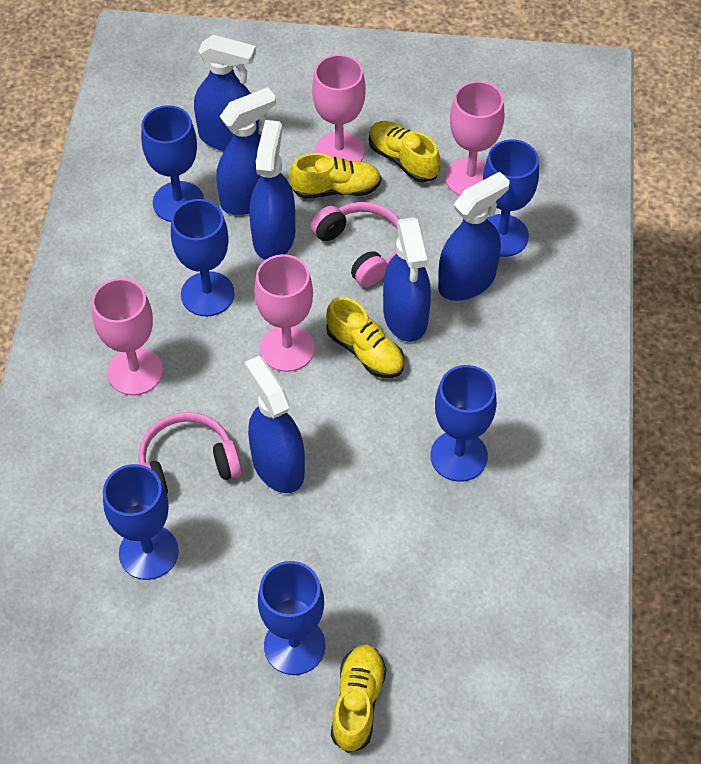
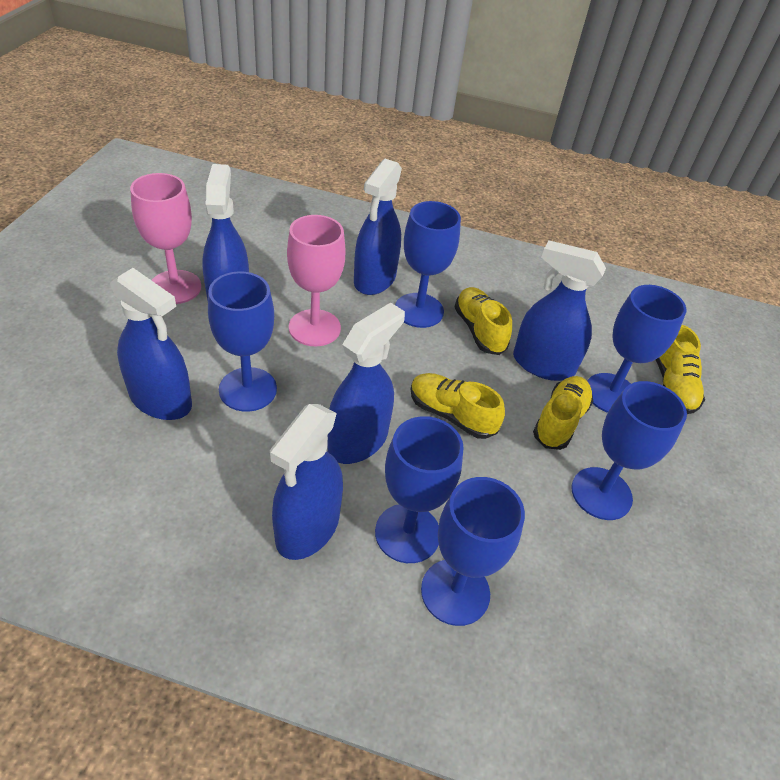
pink goblet: 4 -> 2
pink headphones: 2 -> 0

